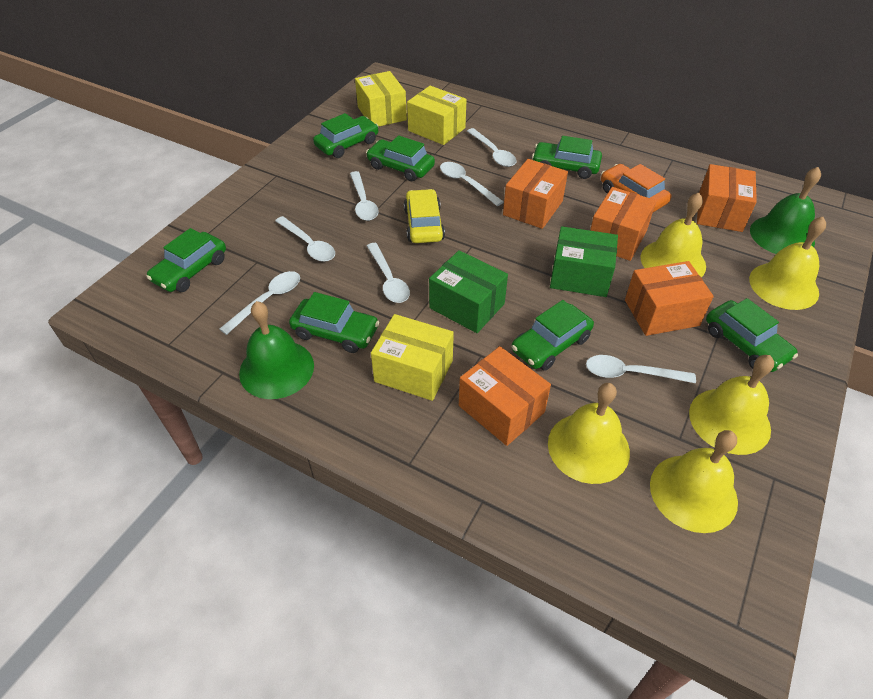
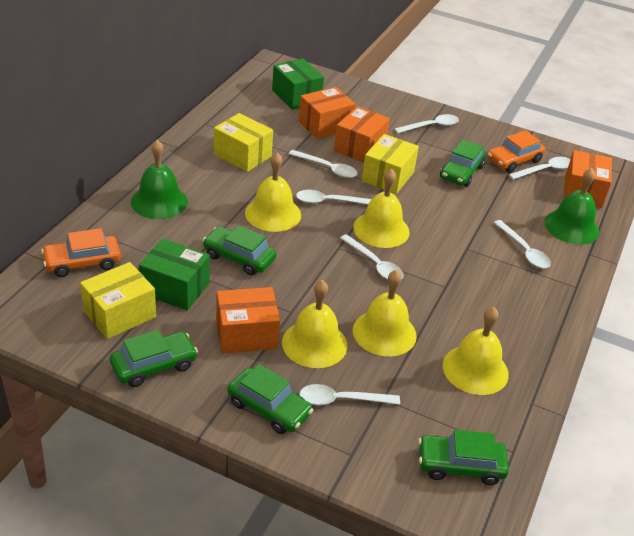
green car: 7 -> 5
orange box: 5 -> 4
orange car: 1 -> 2
yellow car: 1 -> 0

